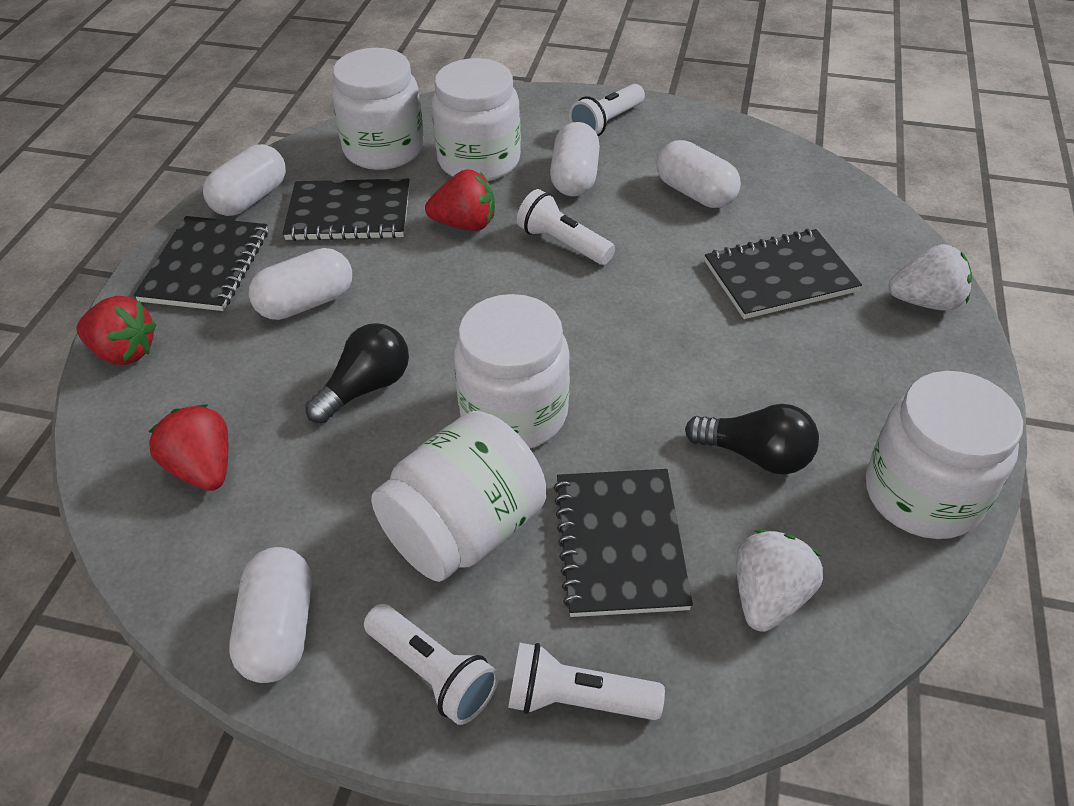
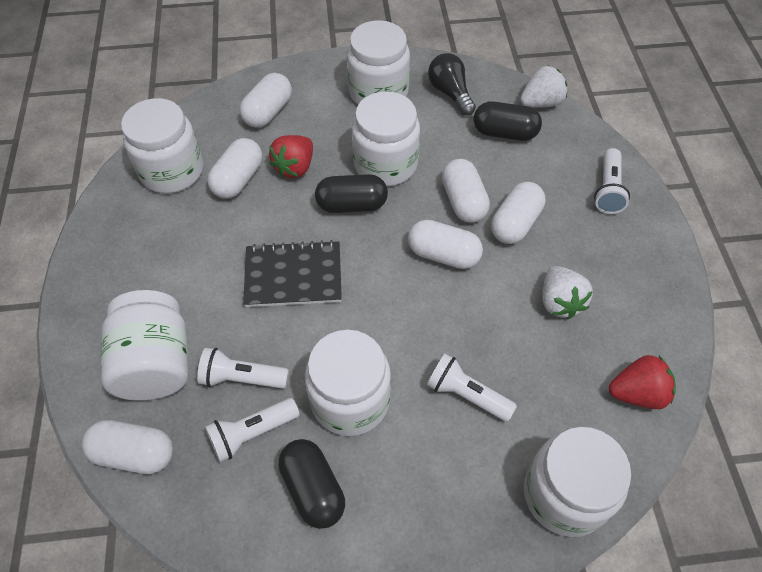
black capsule: 0 -> 3
black light bulb: 2 -> 1
black notebook: 4 -> 1
red strawberry: 3 -> 2
white capsule: 5 -> 6
white jar: 5 -> 6

